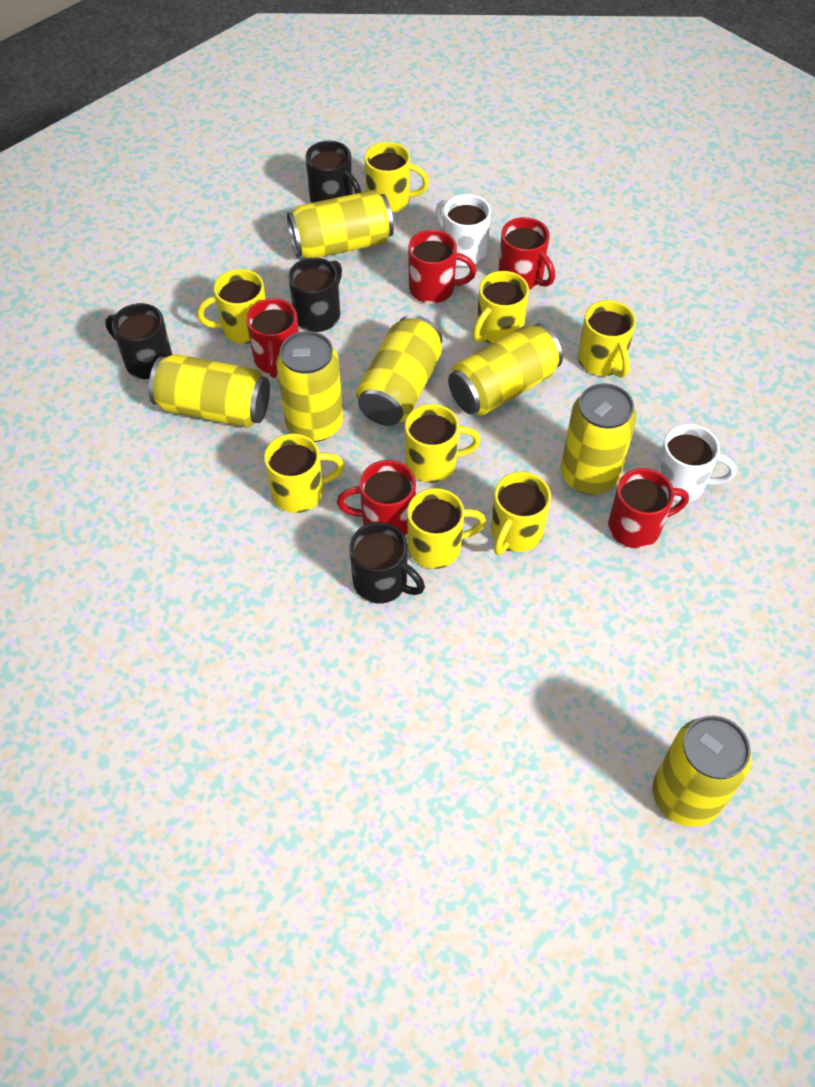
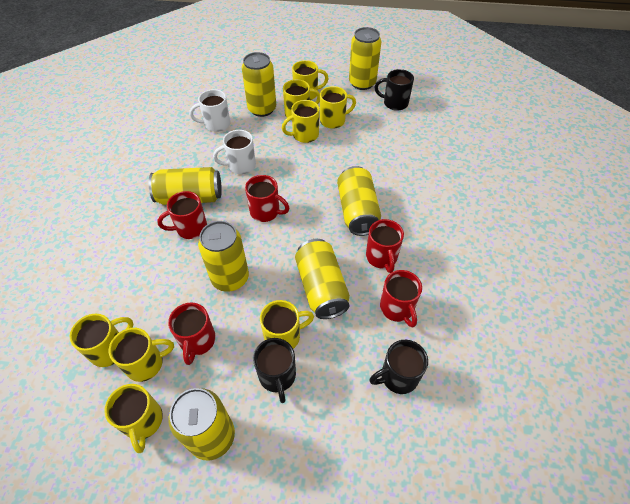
black mug: 4 -> 3

